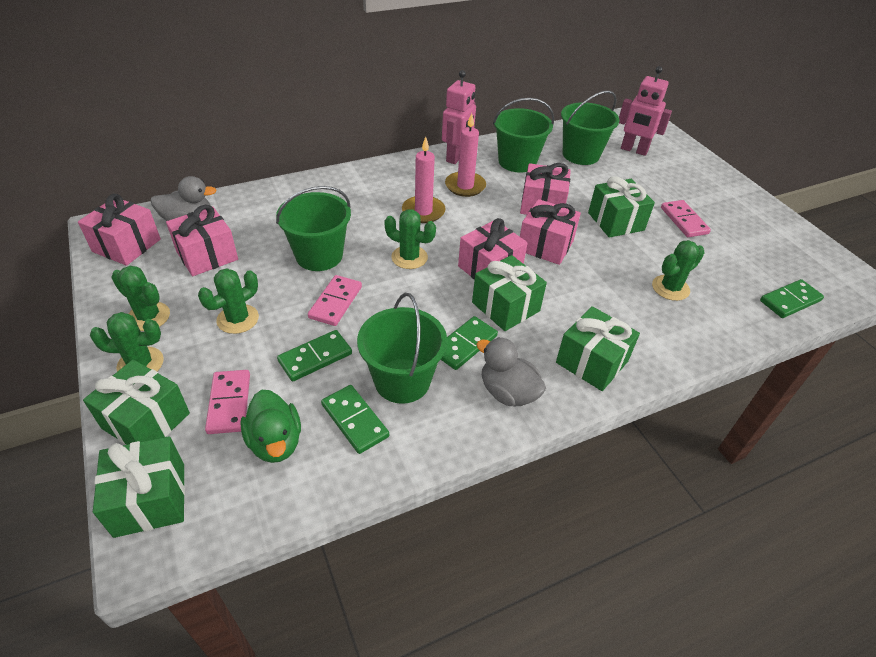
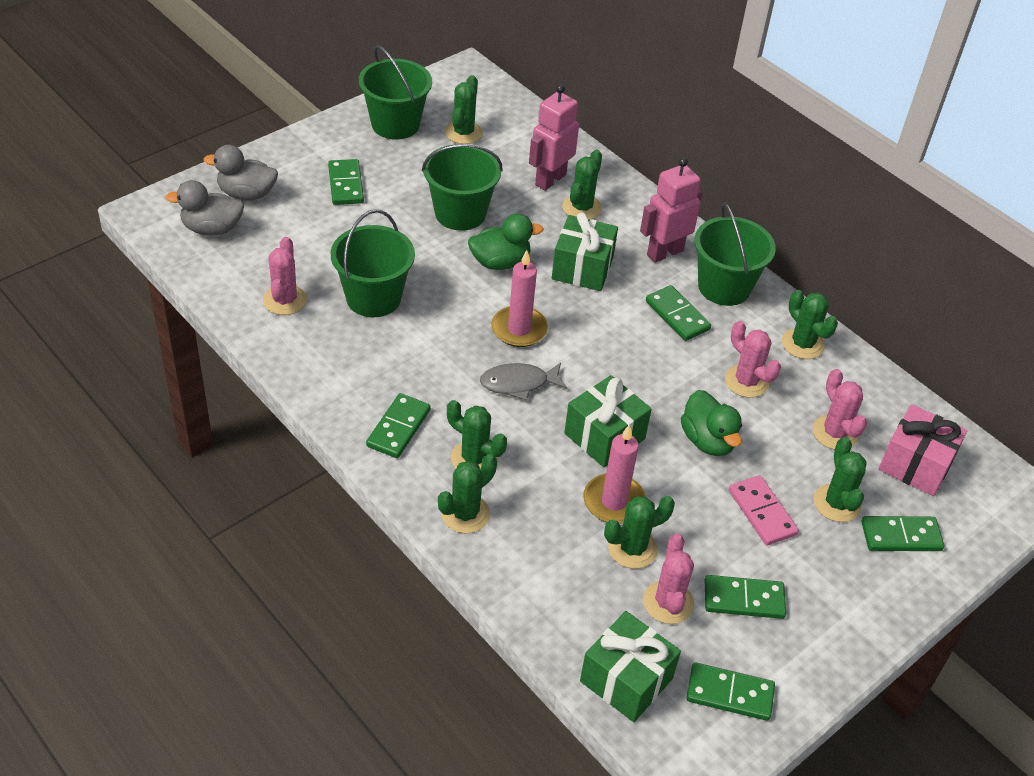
green cactus: 5 -> 7
green domino: 4 -> 6
green duck: 1 -> 2
green gift: 5 -> 3
grey fish: 0 -> 1
pink cactus: 0 -> 4
pink domino: 3 -> 1
pink gift: 5 -> 1

